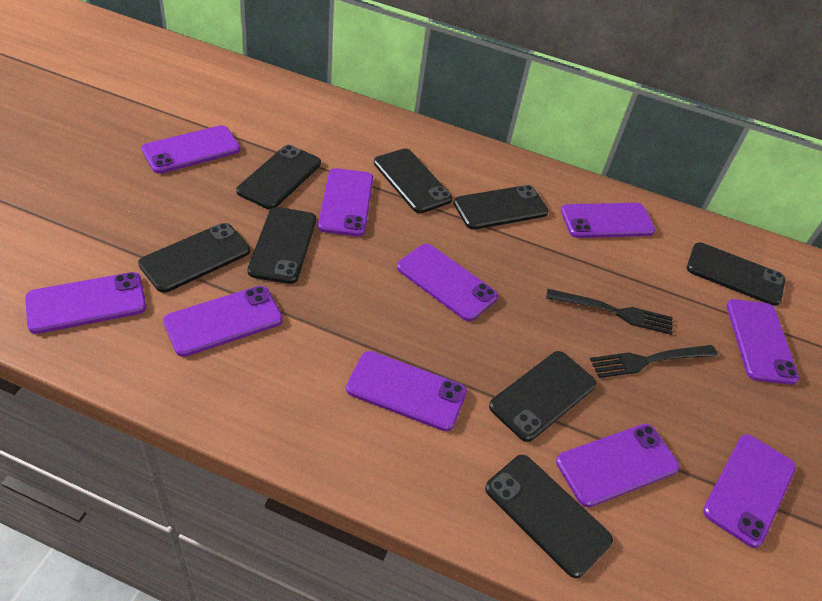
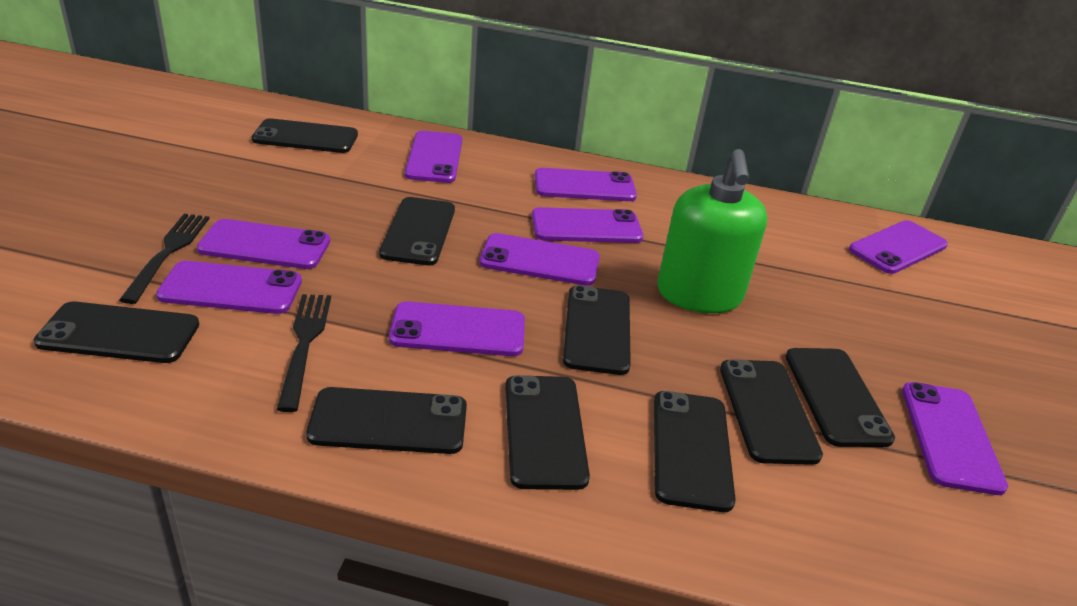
black phone: 8 -> 9
green soap dispenser: 0 -> 1
purple phone: 10 -> 9

